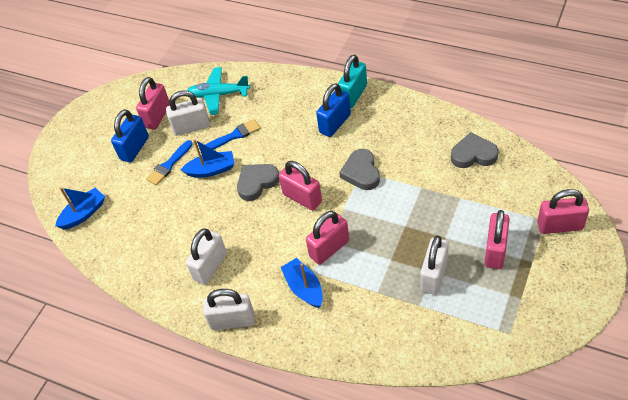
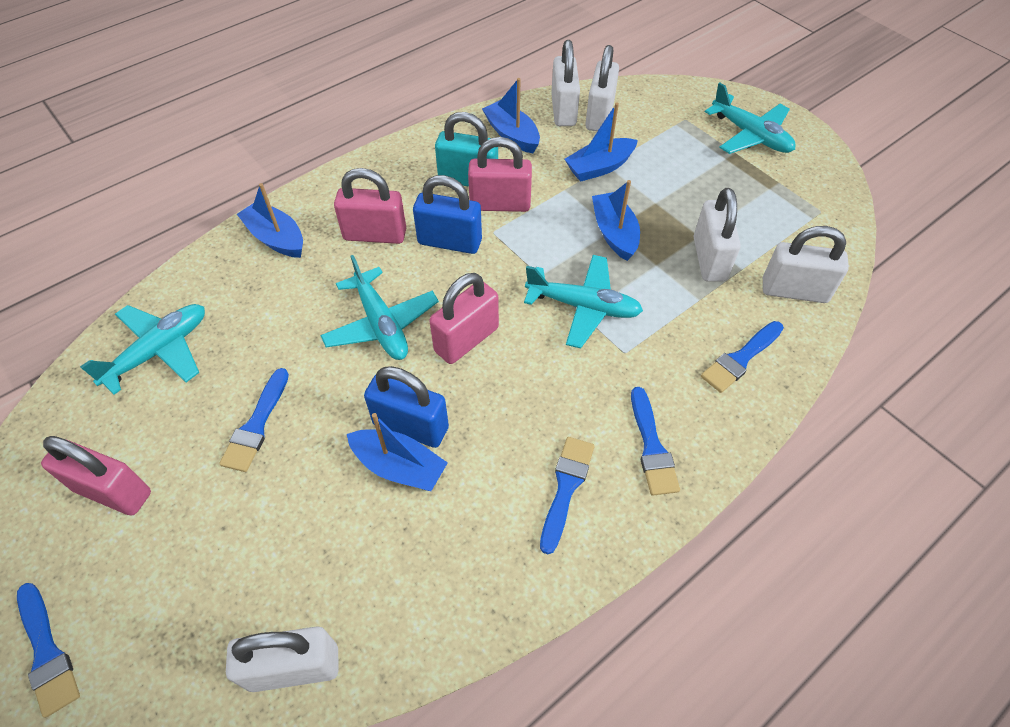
blue boat: 3 -> 5
blue brush: 2 -> 5
grey heart: 3 -> 0
pink padlock: 5 -> 4
turquoise plane: 1 -> 4
white padlock: 4 -> 5

